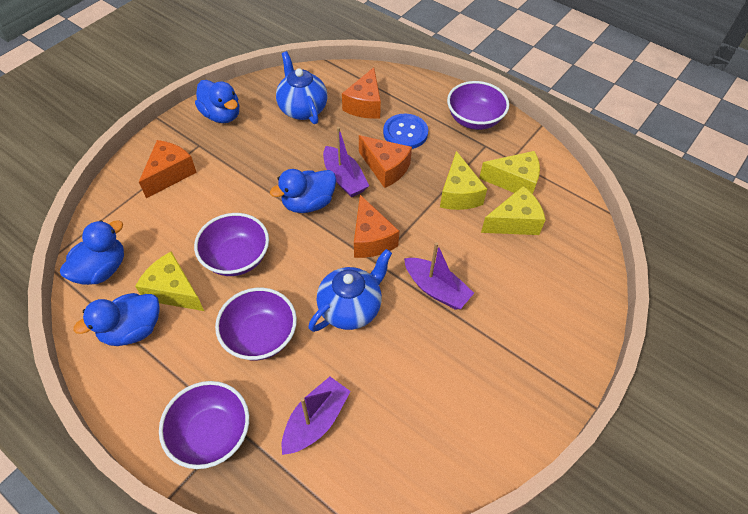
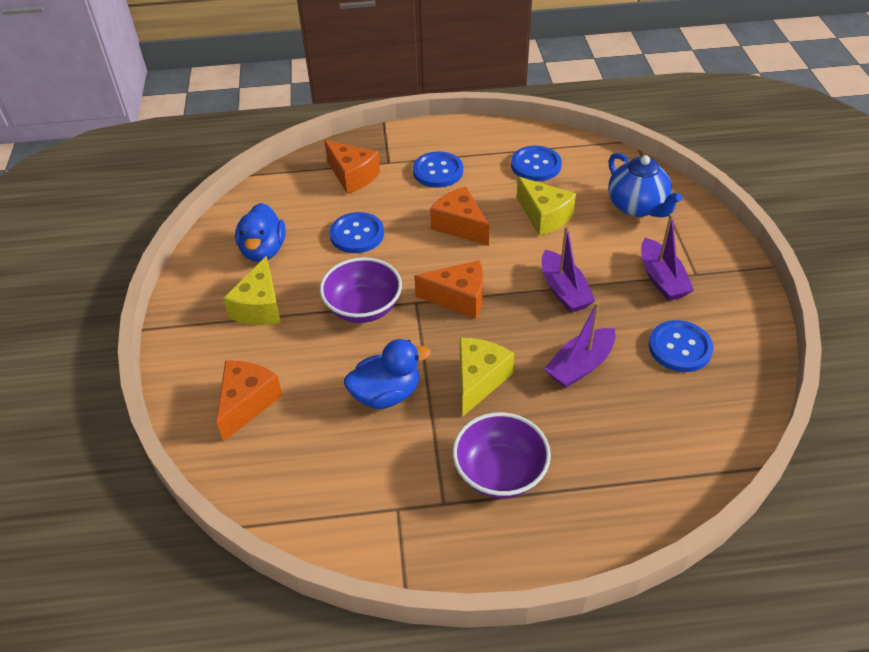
blue button: 1 -> 4
blue duck: 4 -> 2
blue teapot: 2 -> 1
purple bowl: 4 -> 2
yellow cheese: 4 -> 3

